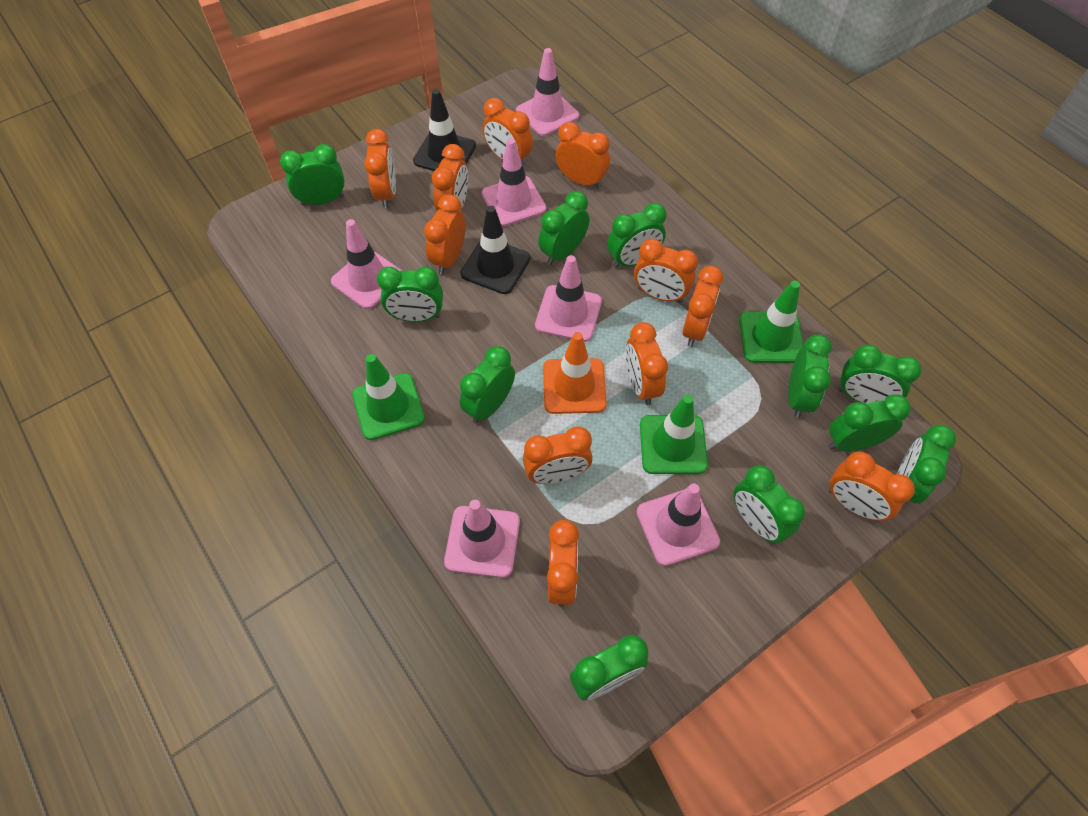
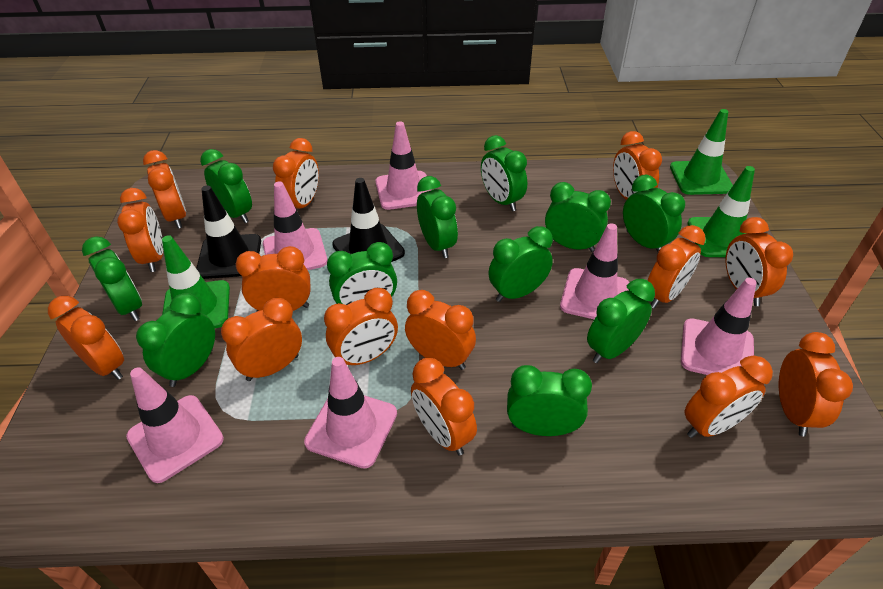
orange clock: 11 -> 14
orange traffic cone: 1 -> 0

